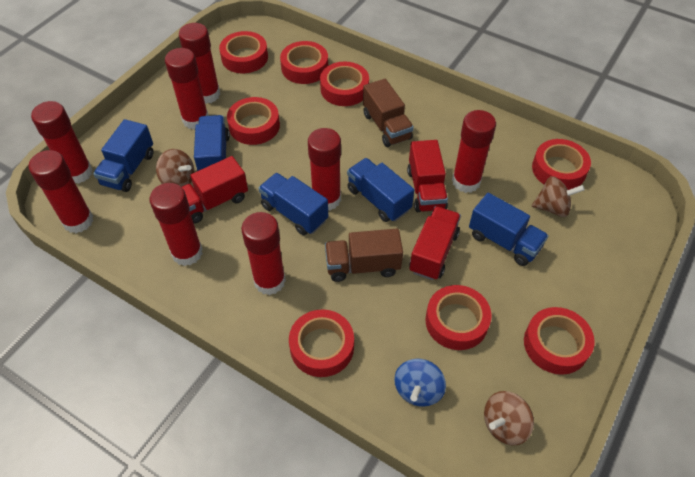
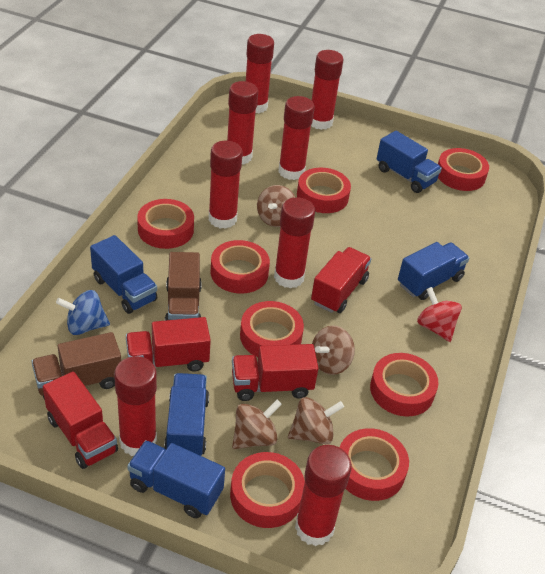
brown spinning top: 3 -> 4
red spinning top: 0 -> 1
red truck: 3 -> 4

